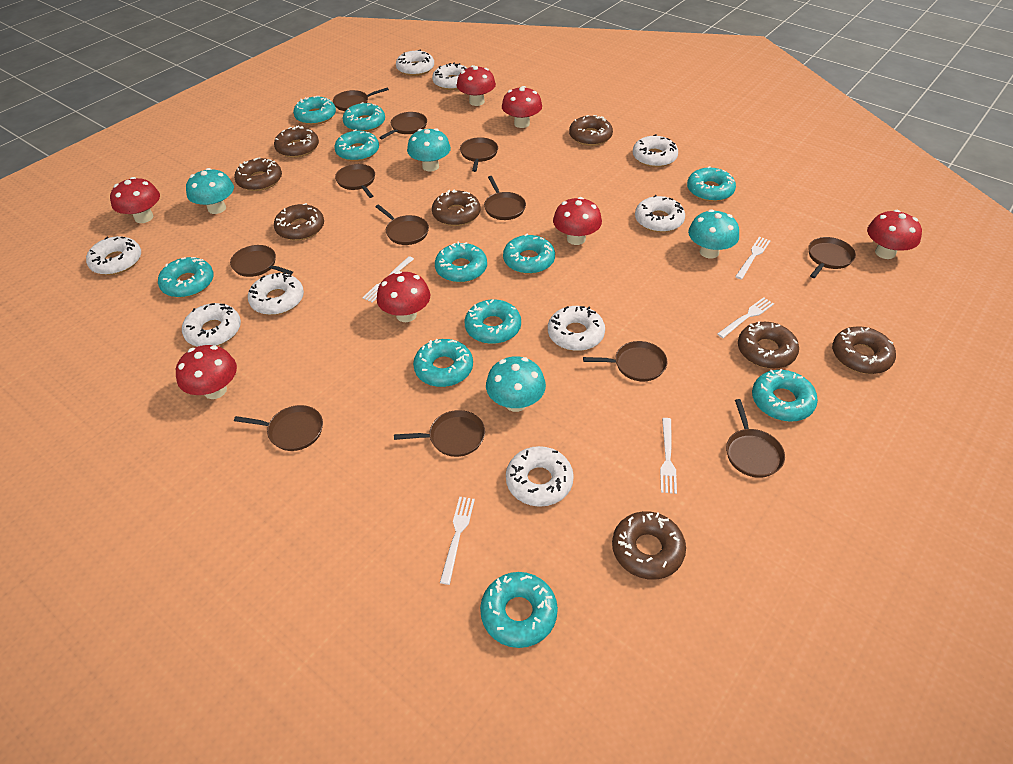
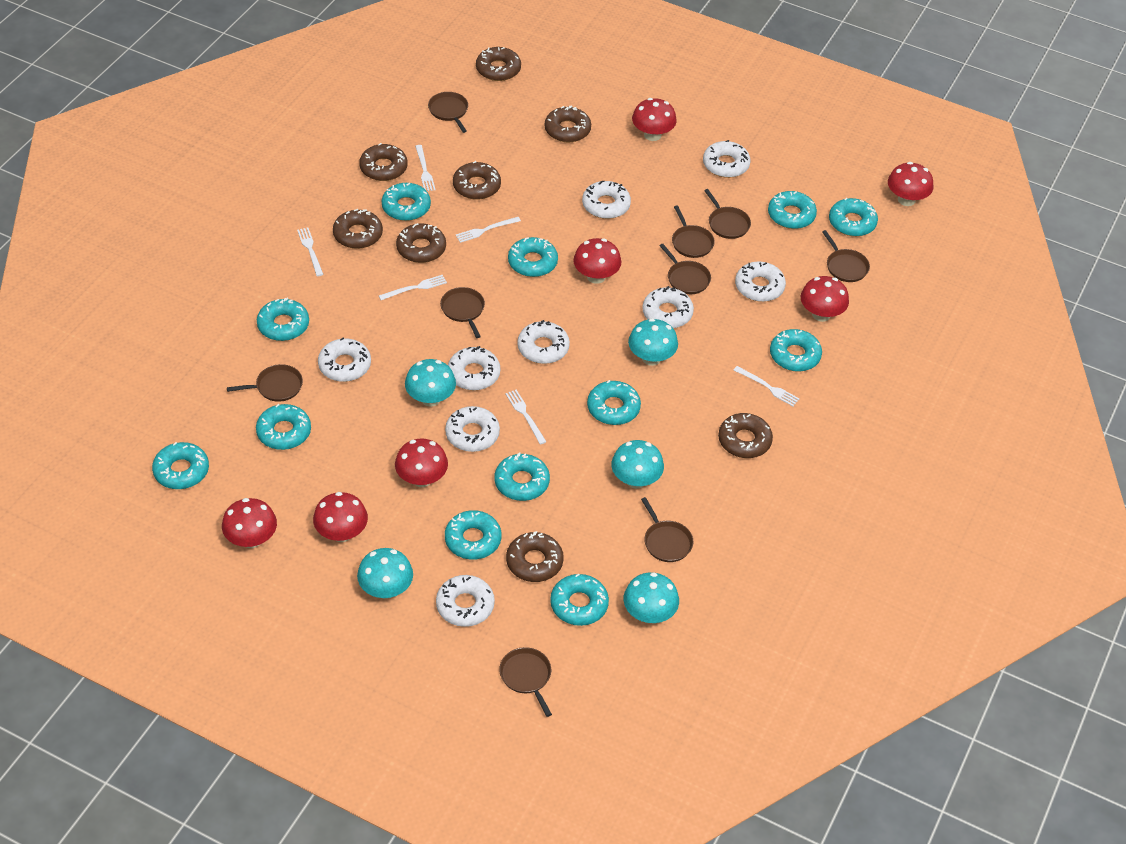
brown pan: 12 -> 9
turquoise donut: 11 -> 12
turquoise mushroom: 4 -> 5
white fork: 5 -> 6

